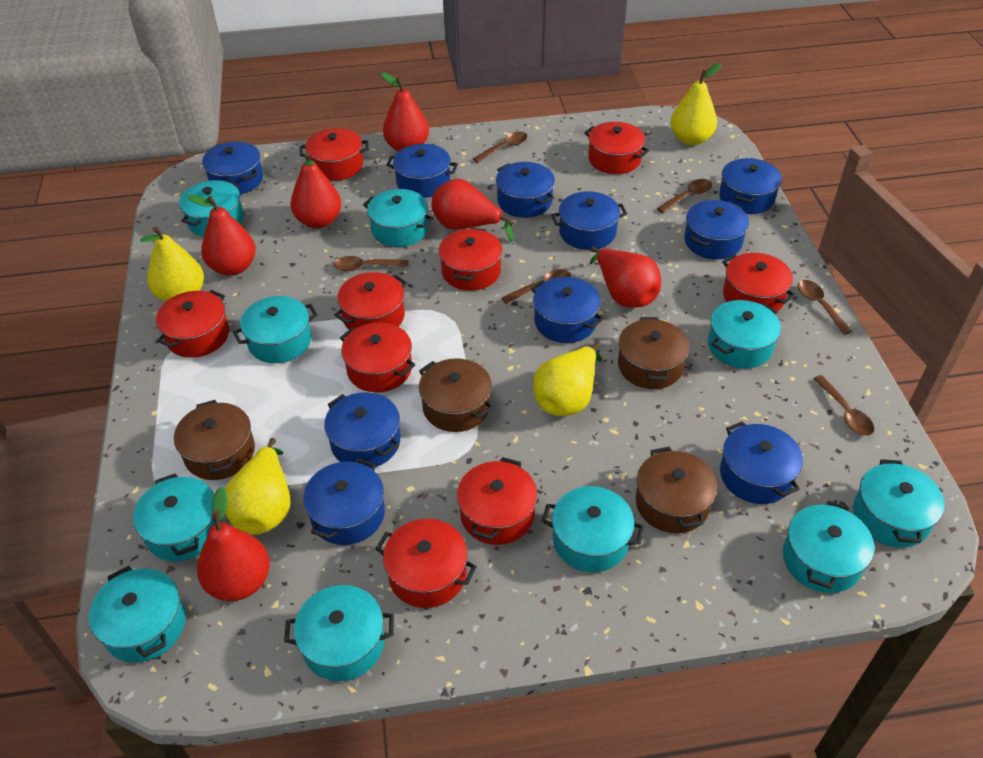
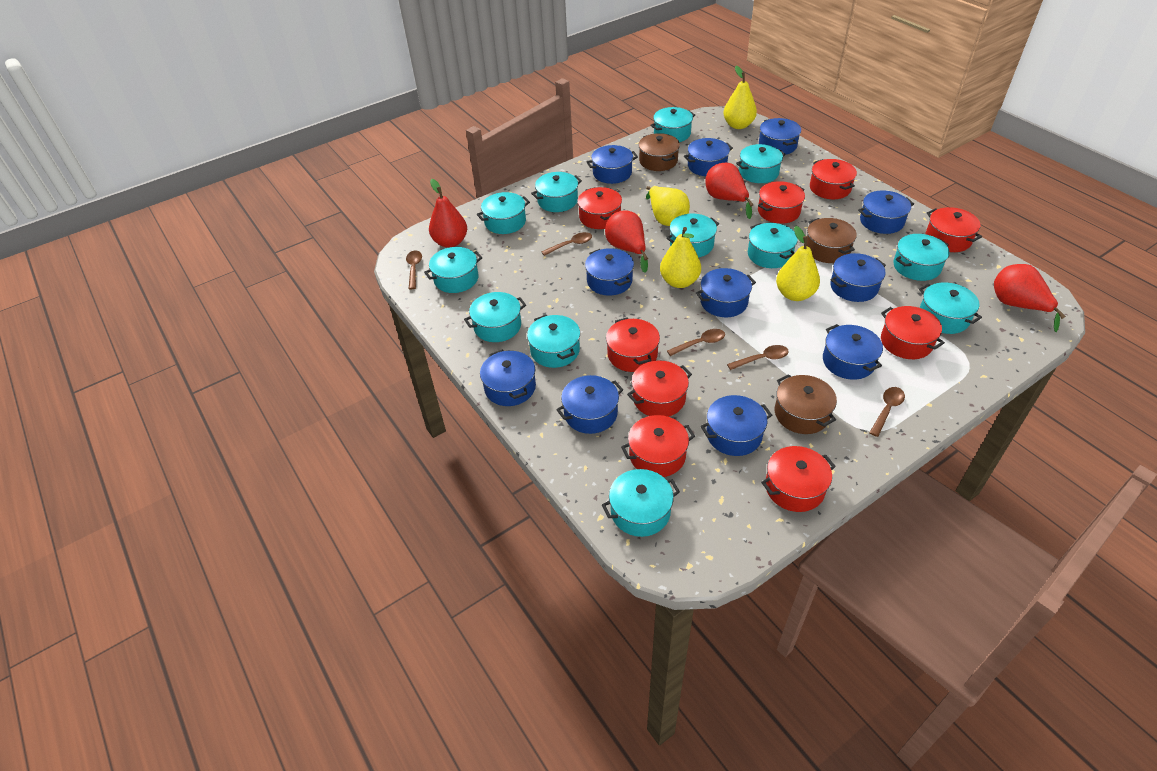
blue pot: 10 -> 11
brown pot: 4 -> 3
brown spoon: 6 -> 5
red pear: 6 -> 4
turquoise pot: 10 -> 12

